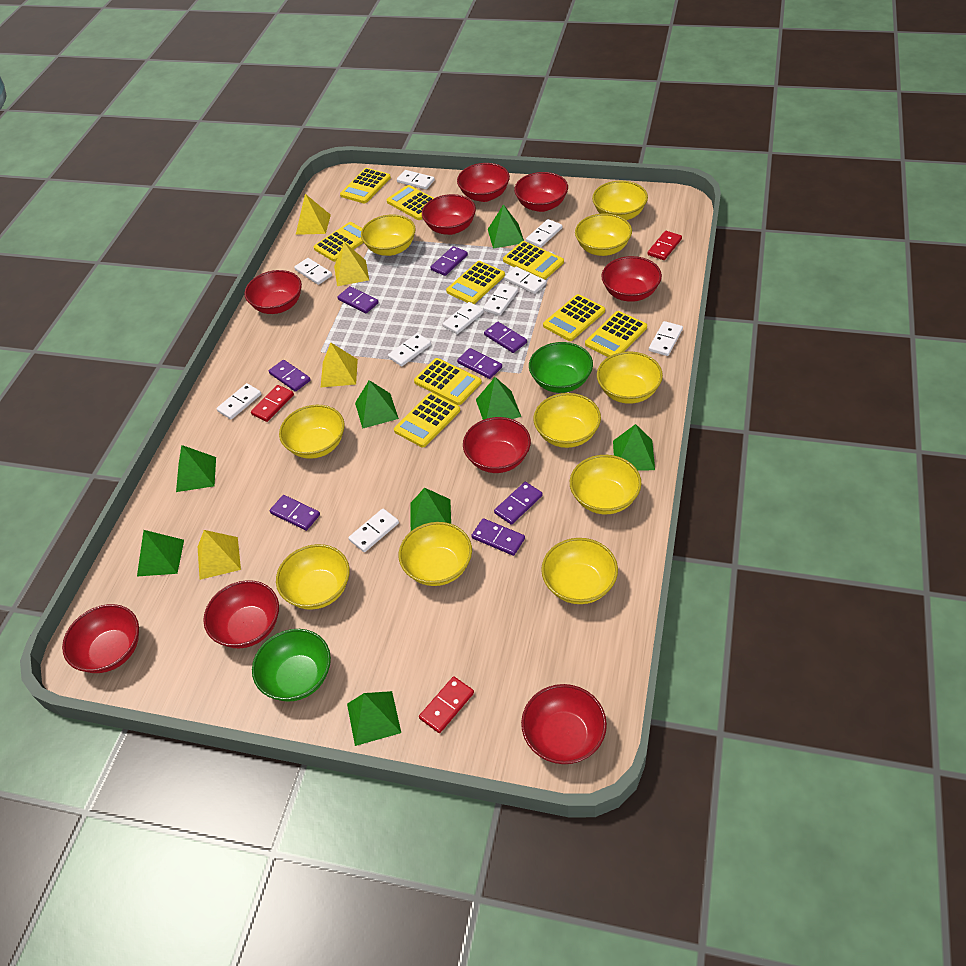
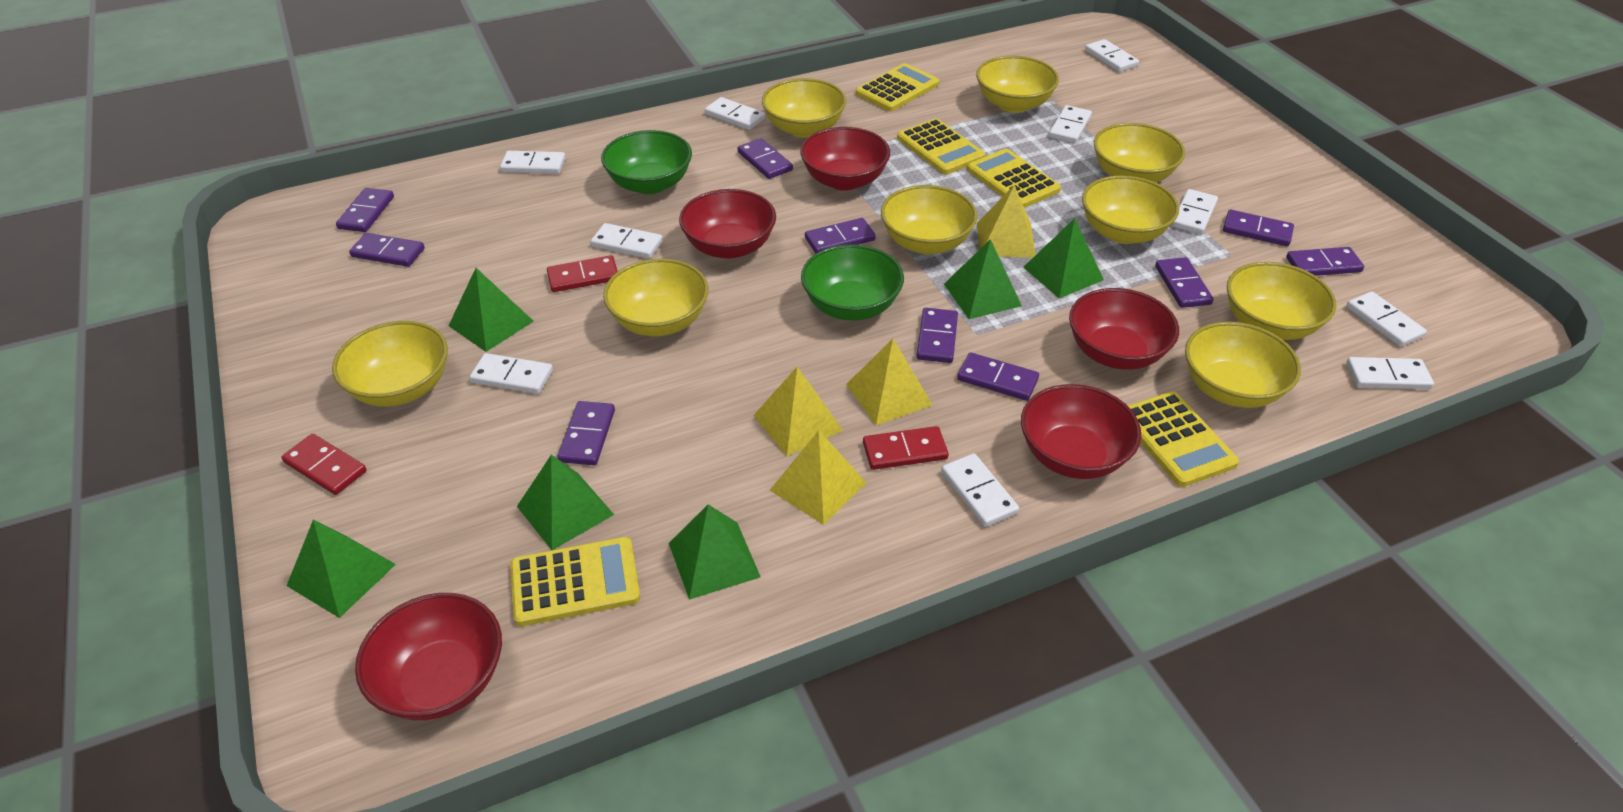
green pyramid: 8 -> 6
purple domino: 8 -> 10
red bowl: 9 -> 5
yellow bowl: 10 -> 9
yellow calculator: 9 -> 5

